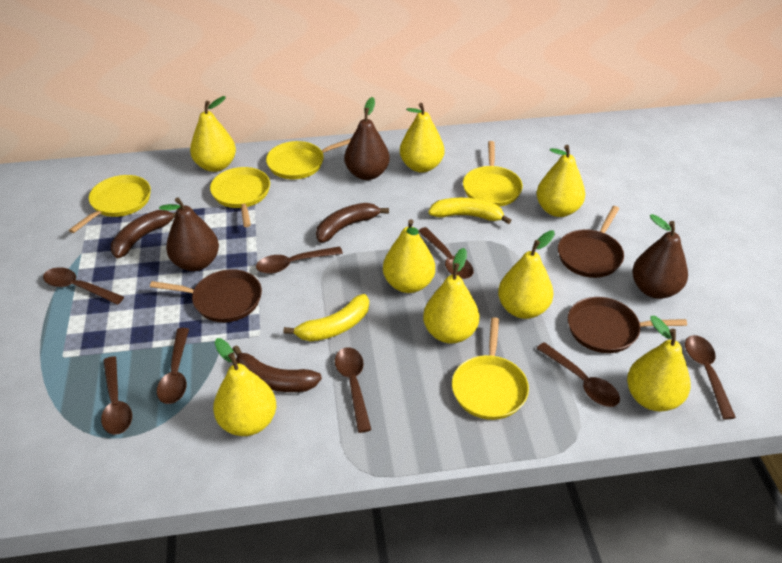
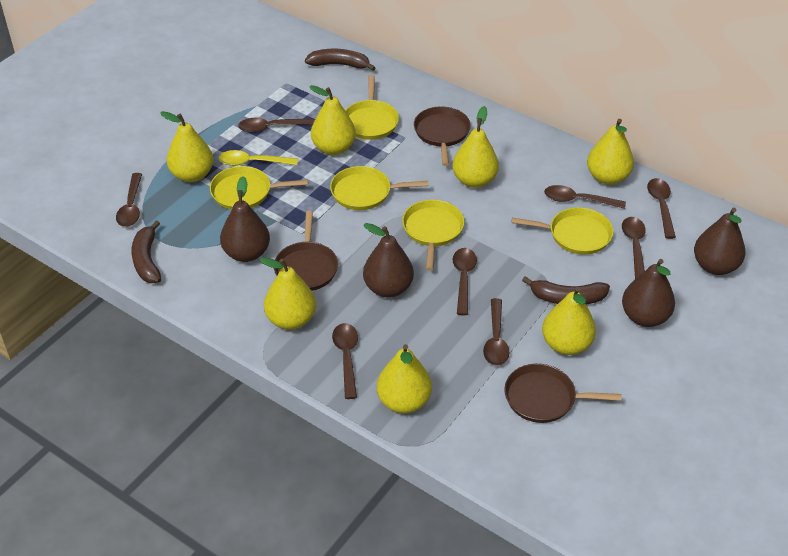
brown pear: 3 -> 4
yellow banana: 2 -> 0
yellow pear: 8 -> 7
yellow spoon: 0 -> 1

